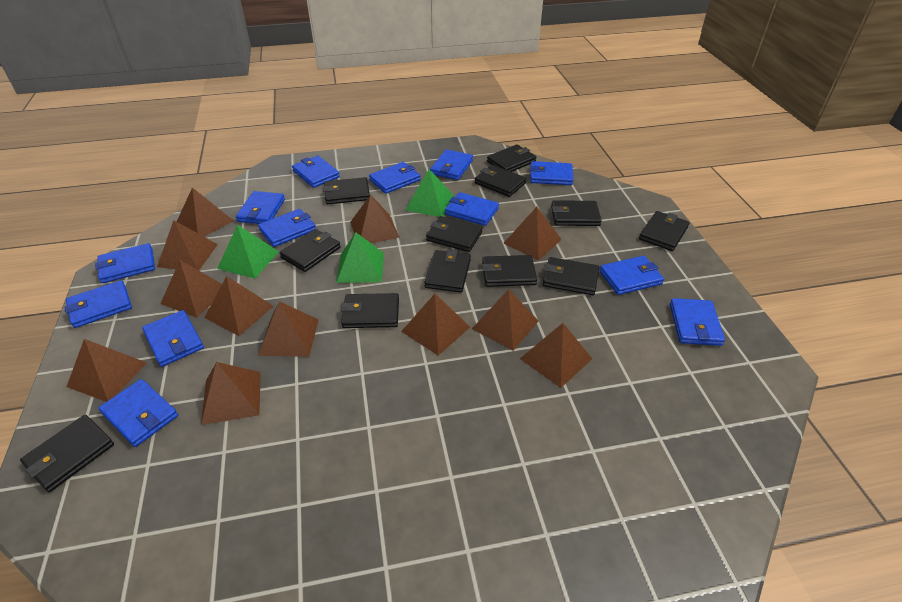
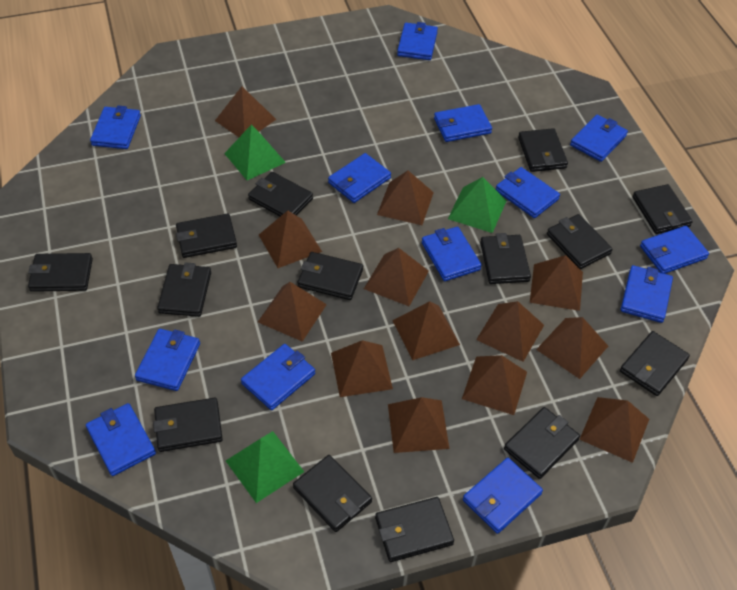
black wallet: 12 -> 14
brown pyramid: 12 -> 13

